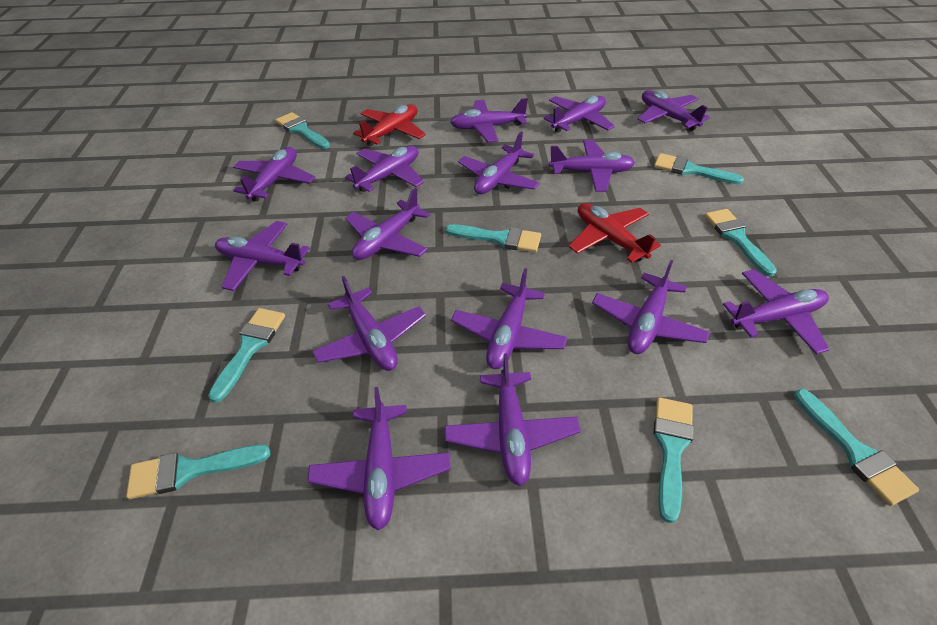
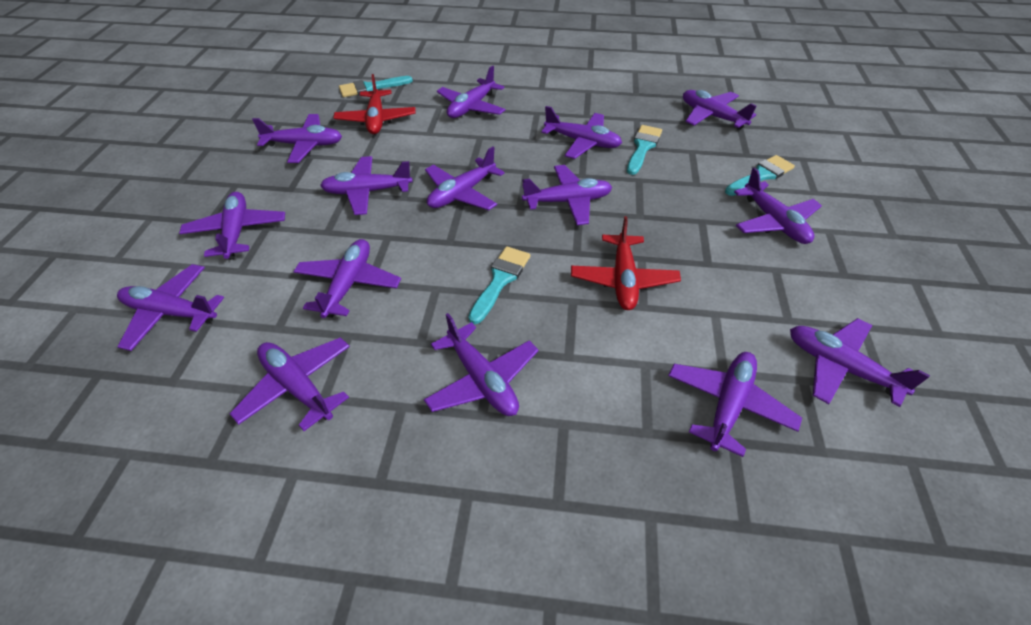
turquoise brush: 8 -> 4

